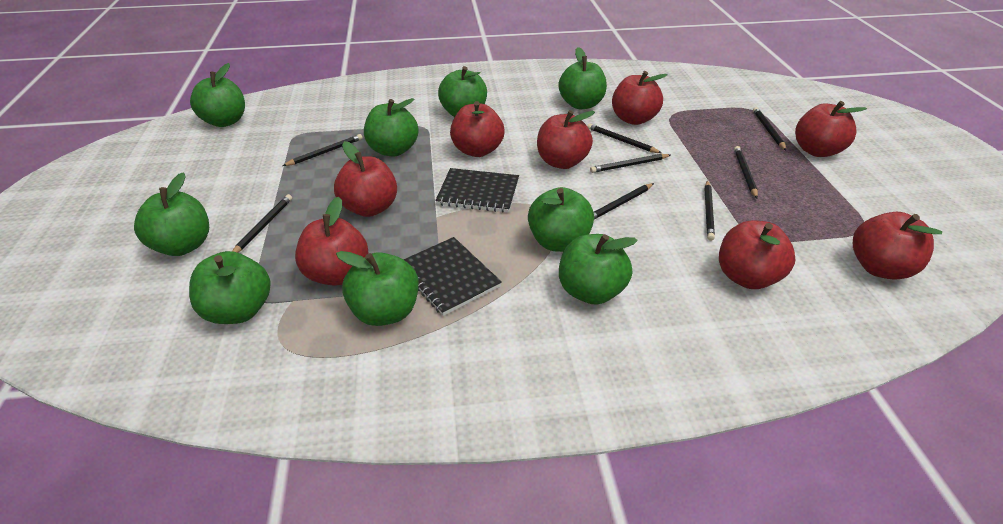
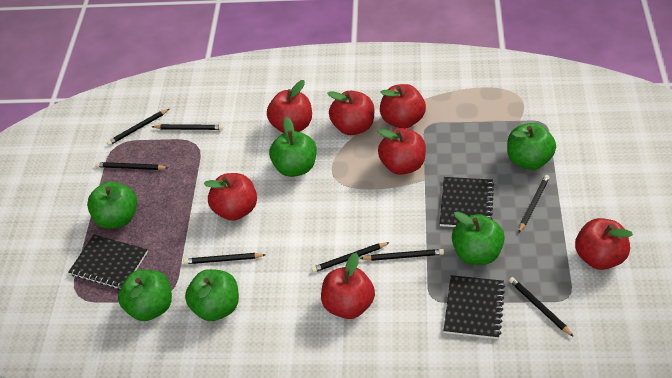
black notebook: 2 -> 3
green apple: 9 -> 6
red apple: 8 -> 7

